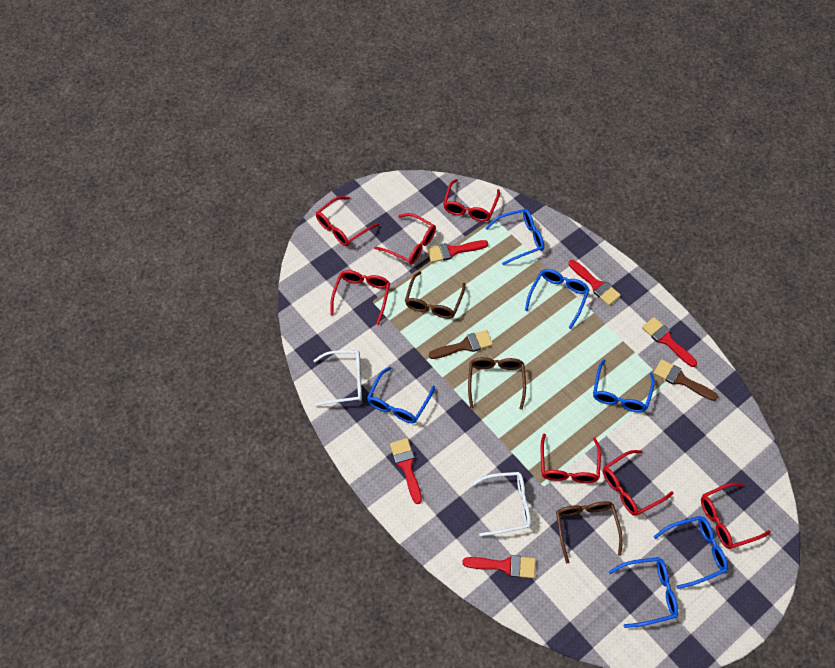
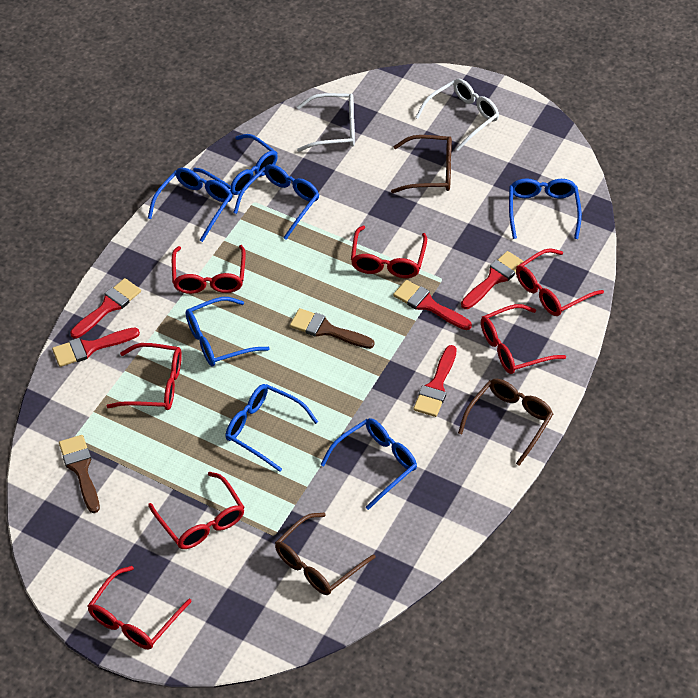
blue glasses: 6 -> 7

